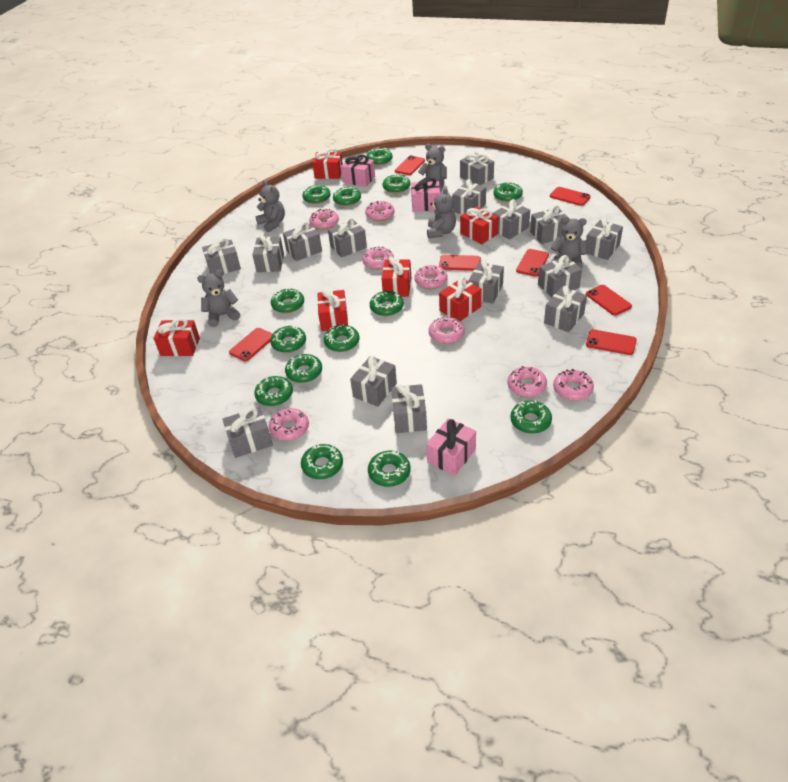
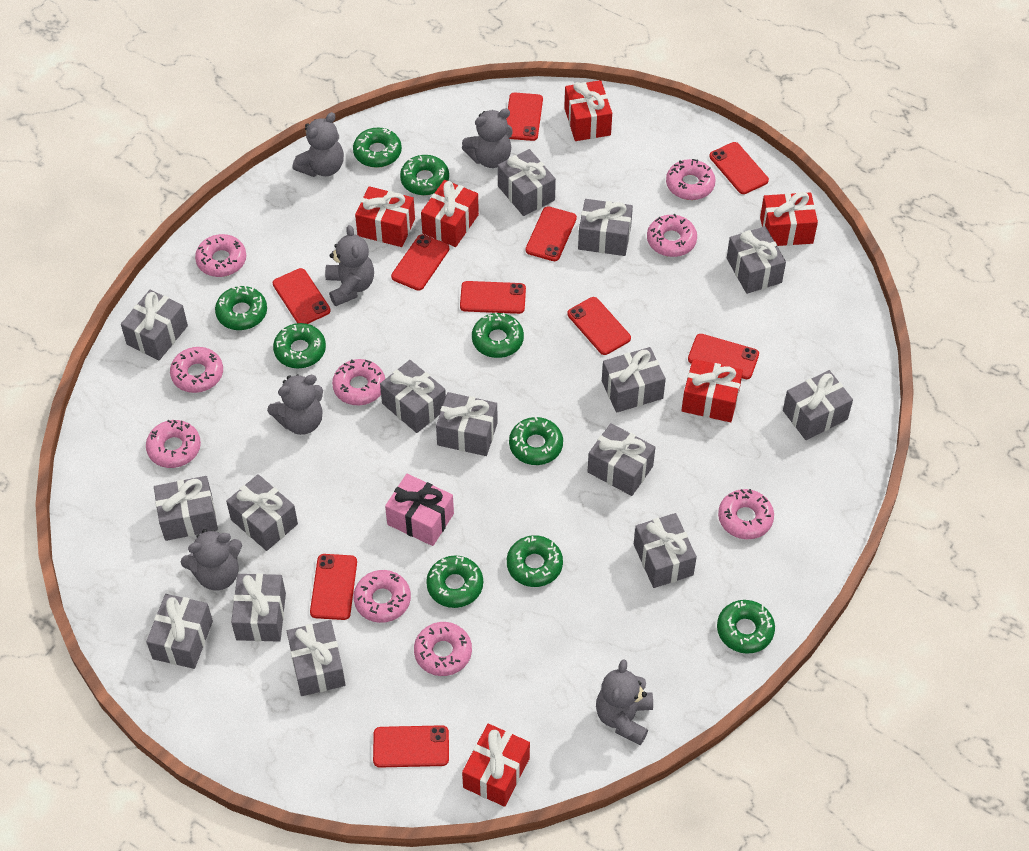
green donut: 14 -> 9
grey teddy bear: 5 -> 6
pink donut: 8 -> 9
pink gift: 3 -> 1
red phone: 7 -> 10

